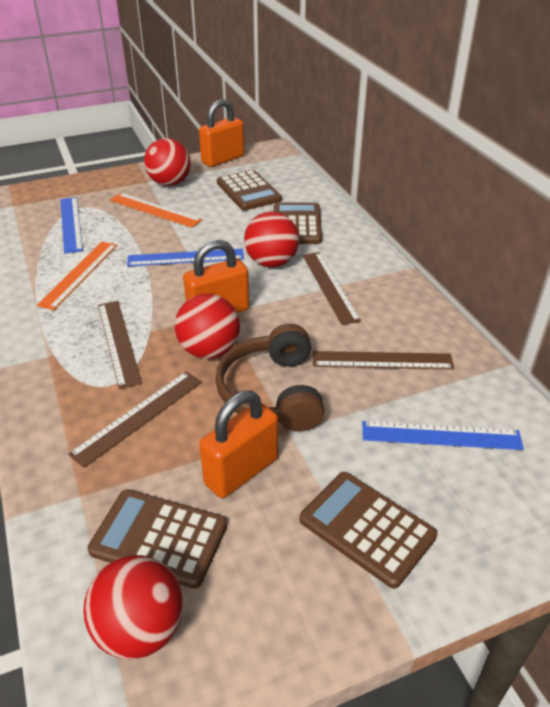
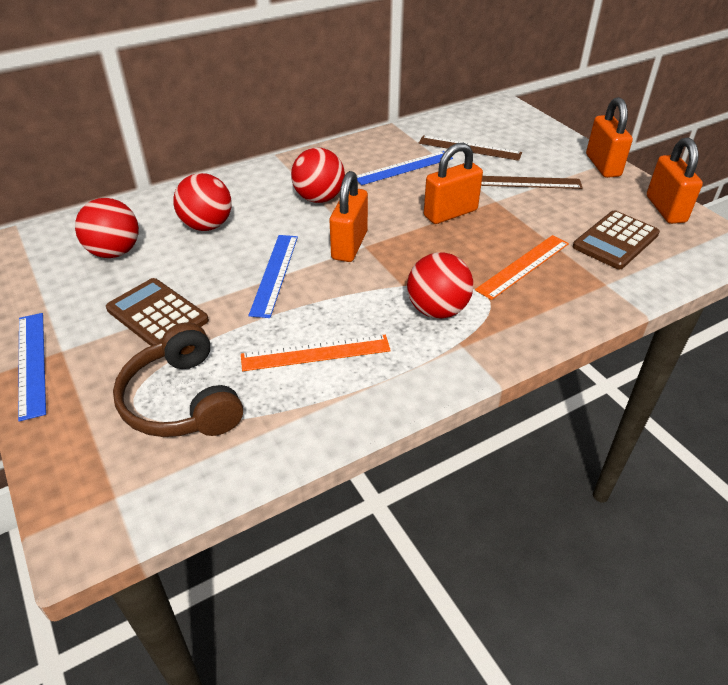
brown calculator: 4 -> 2
brown ruler: 4 -> 2
orange padlock: 3 -> 4

